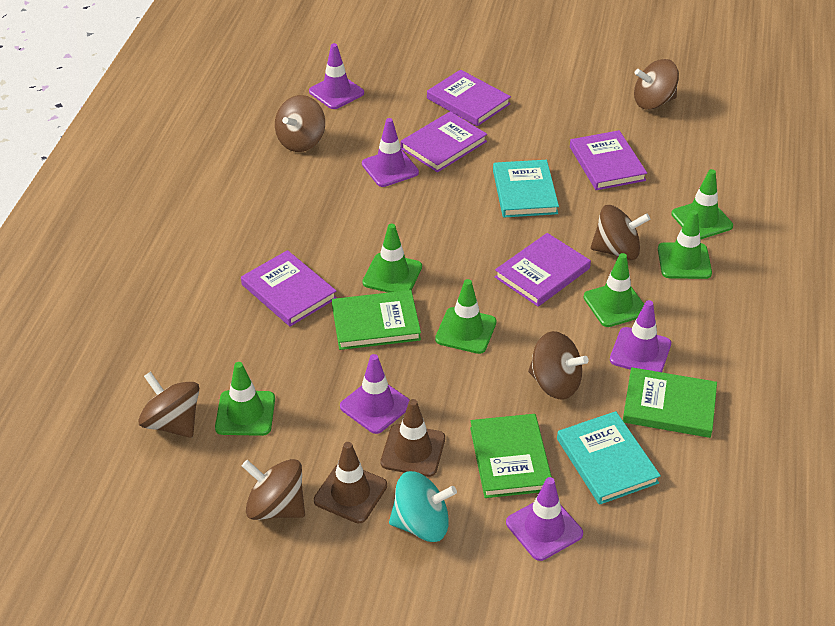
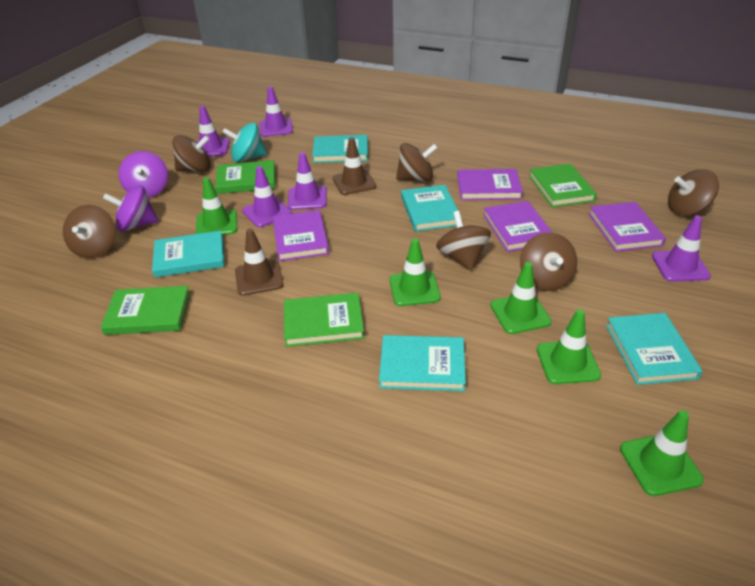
green book: 3 -> 4
green traffic cone: 6 -> 5
purple book: 5 -> 4
purple spinning top: 0 -> 2
turquoise book: 2 -> 5

